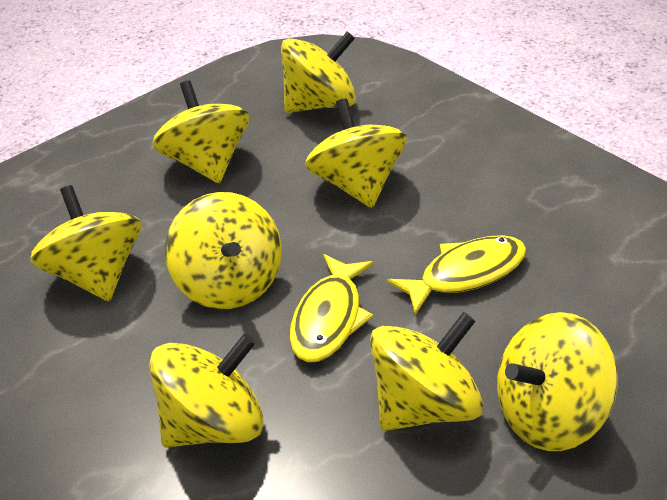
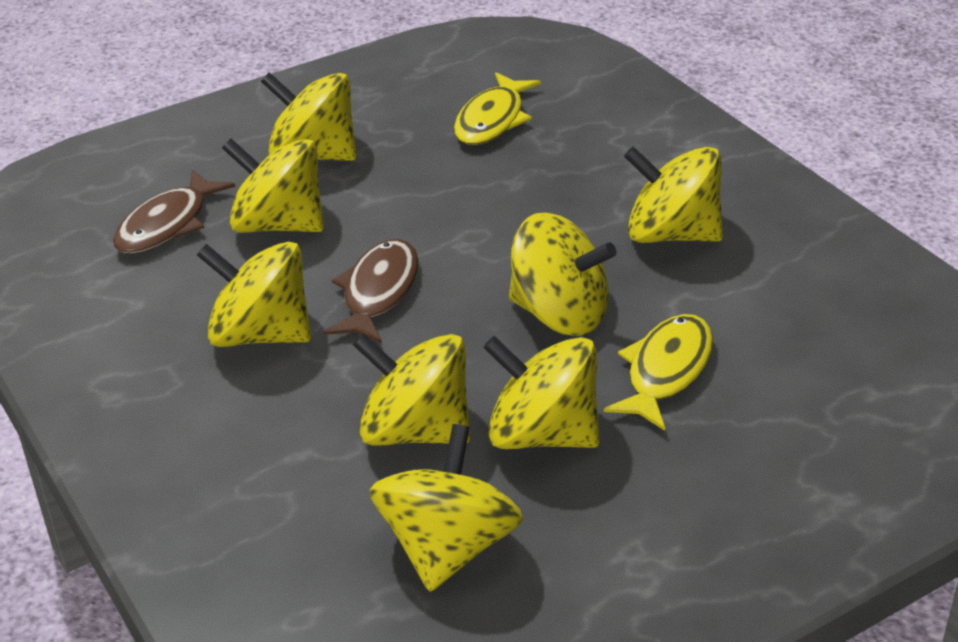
brown fish: 0 -> 2

